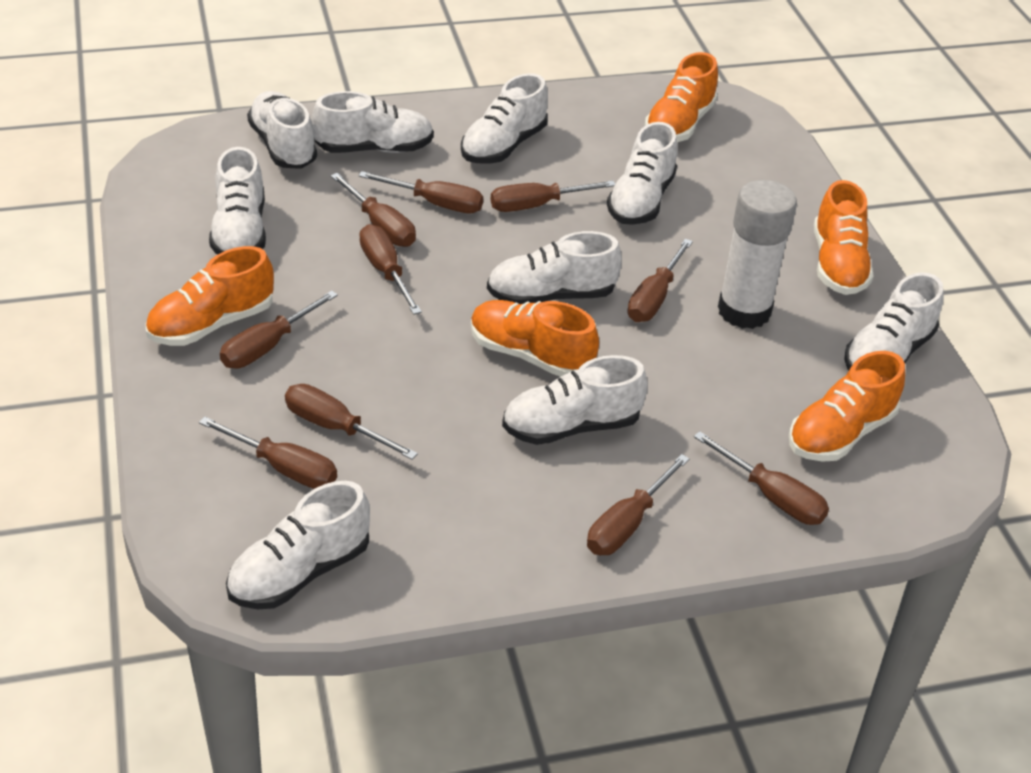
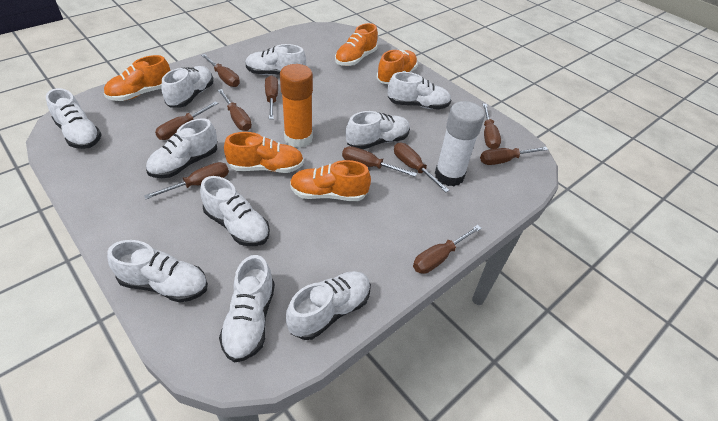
orange glue stick: 0 -> 1
white shoe: 9 -> 10

